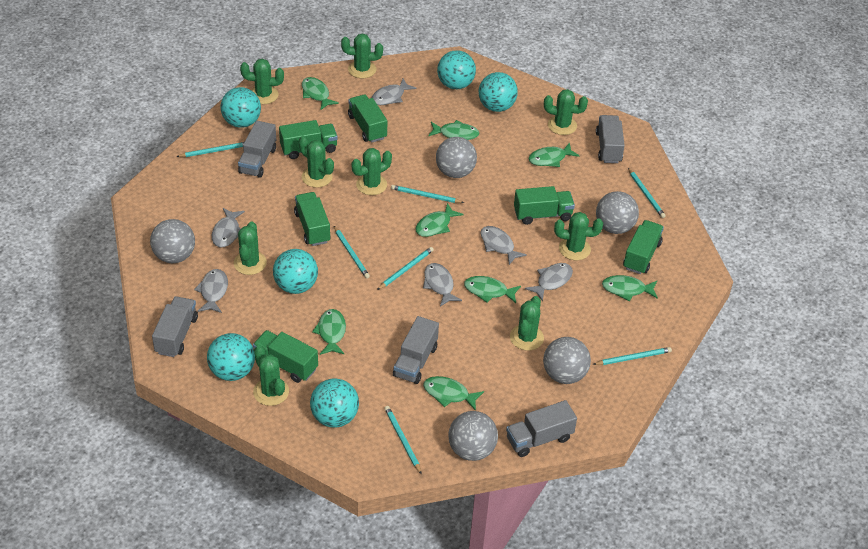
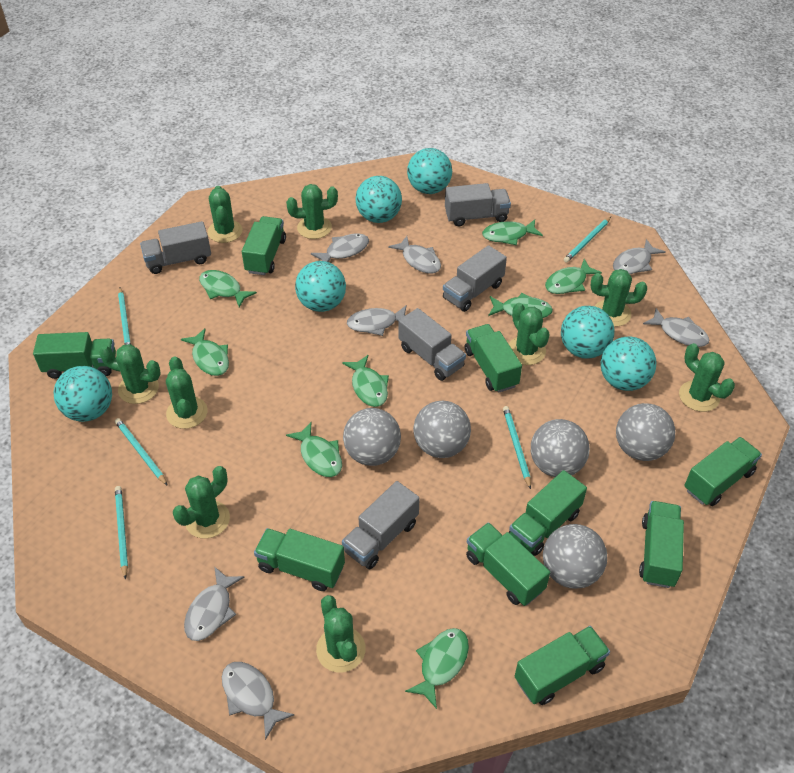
green truck: 6 -> 9
grey fish: 6 -> 7
turquoise pencil: 7 -> 5

